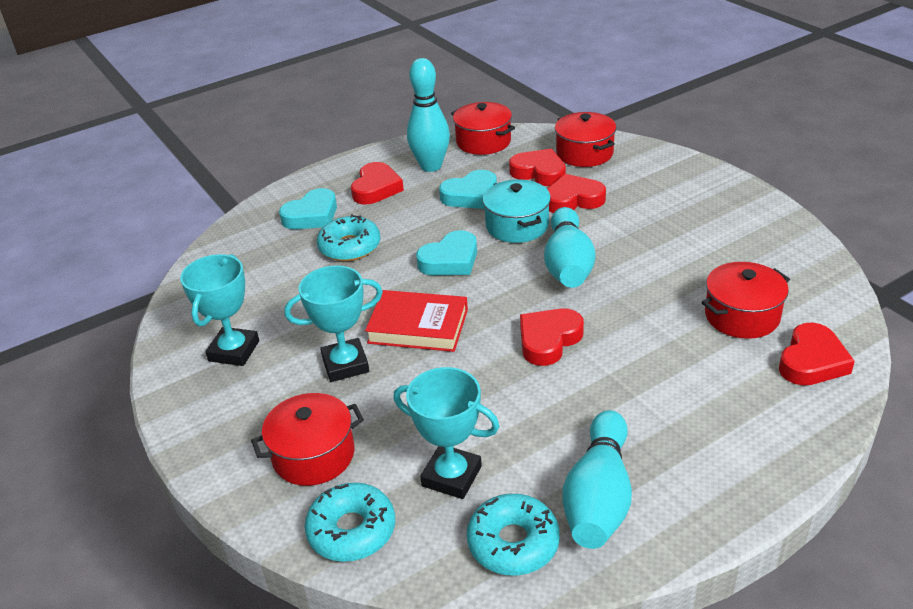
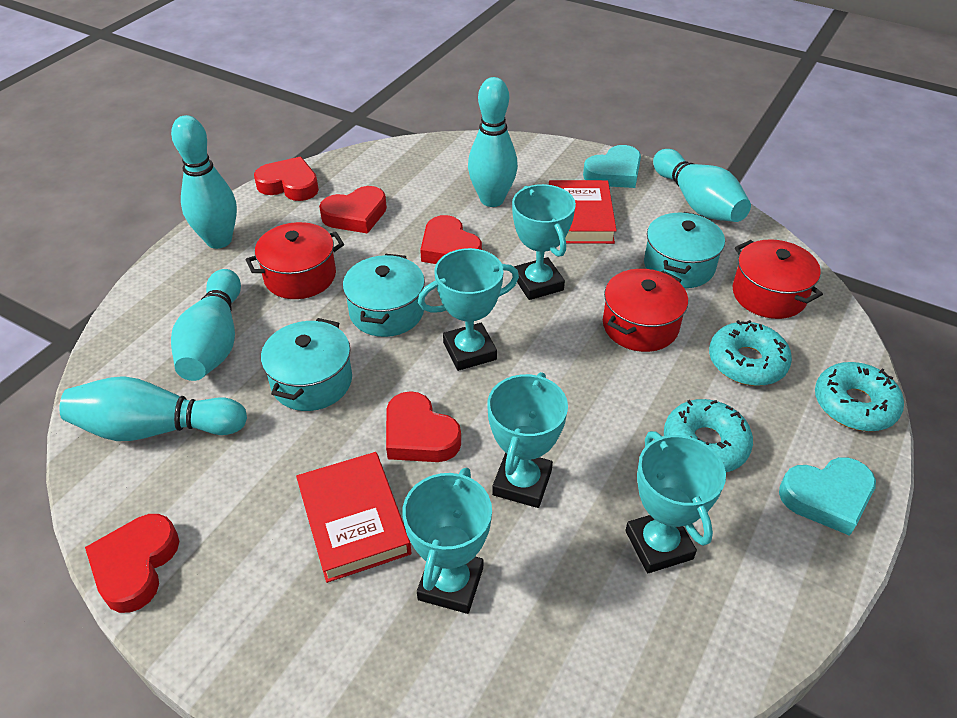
red book: 1 -> 2
red pot: 4 -> 3
turquoise bowling pin: 3 -> 5
turquoise heart: 3 -> 2
turquoise pot: 1 -> 3
turquoise trophy: 3 -> 5

